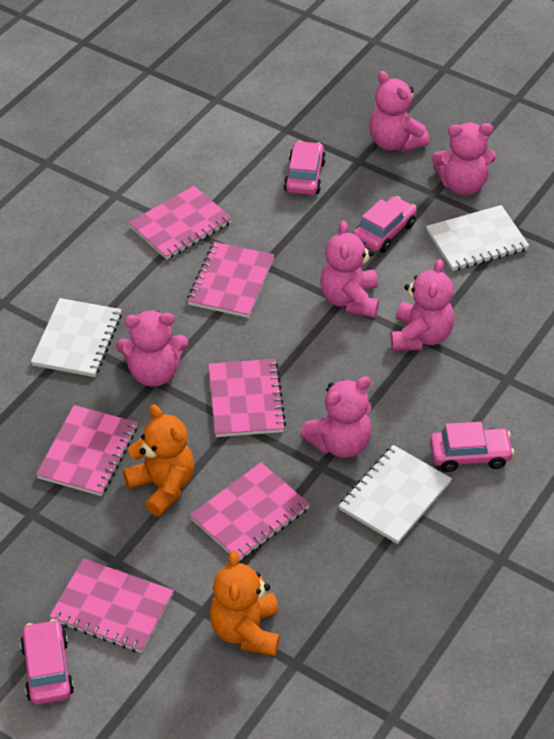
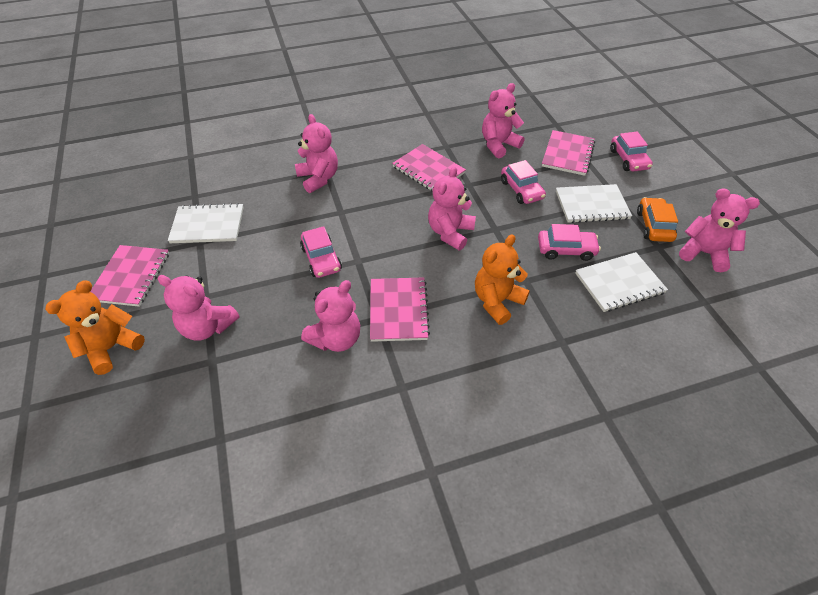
orange car: 0 -> 1
pink notebook: 6 -> 4

